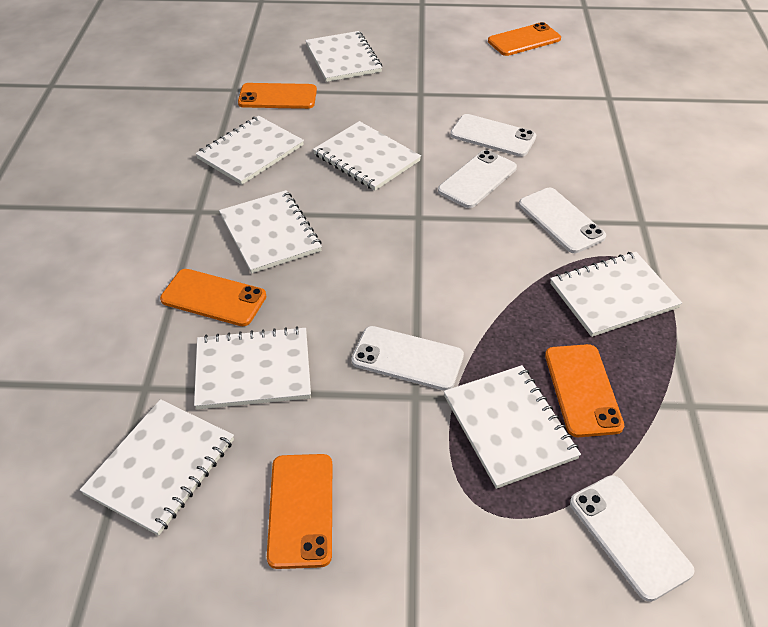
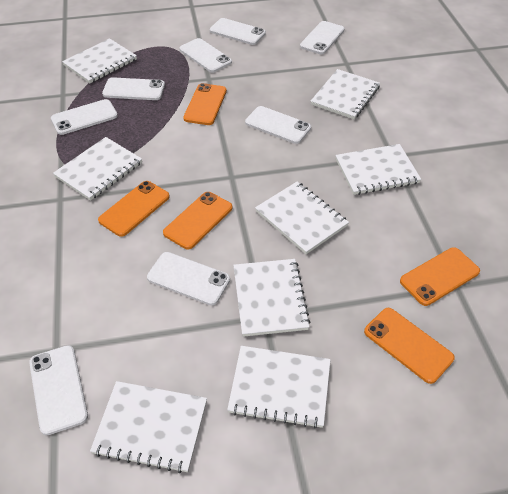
white phone: 5 -> 8

